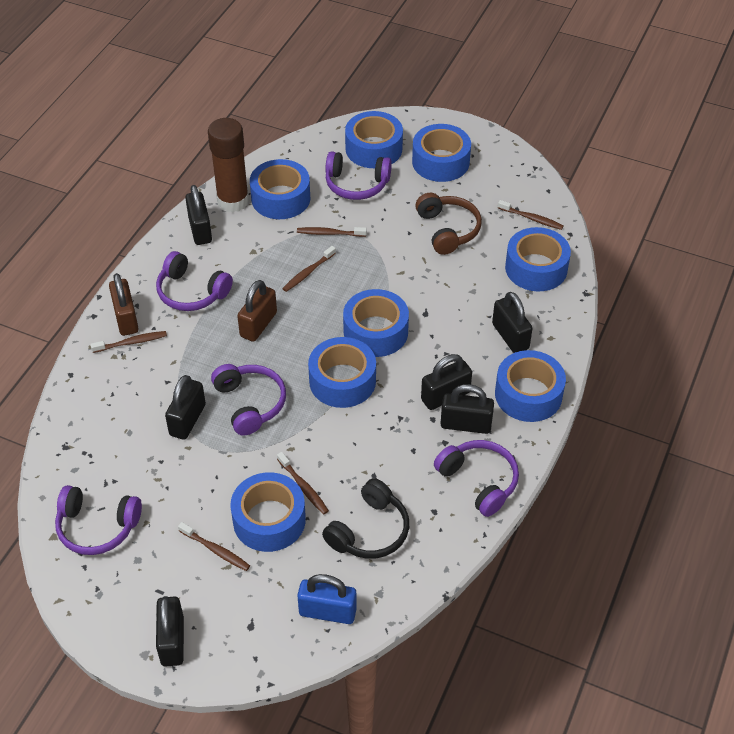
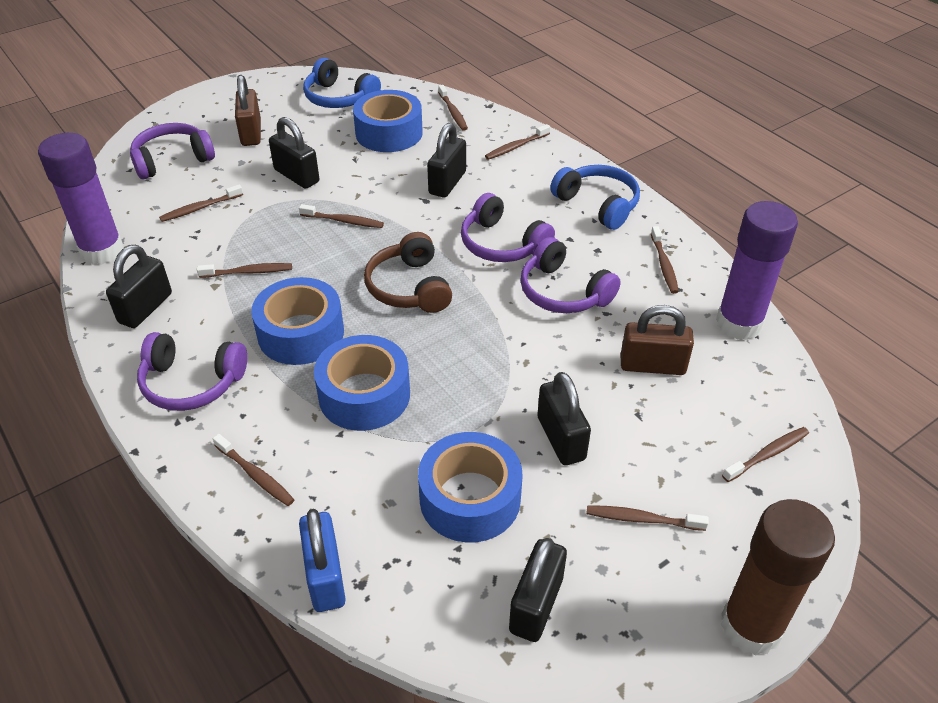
black headphones: 1 -> 0
black padlock: 6 -> 5
blue headphones: 0 -> 2
blue tape: 8 -> 4
brown toothbrush: 6 -> 9
purple glue stick: 0 -> 2
purple headphones: 5 -> 4

